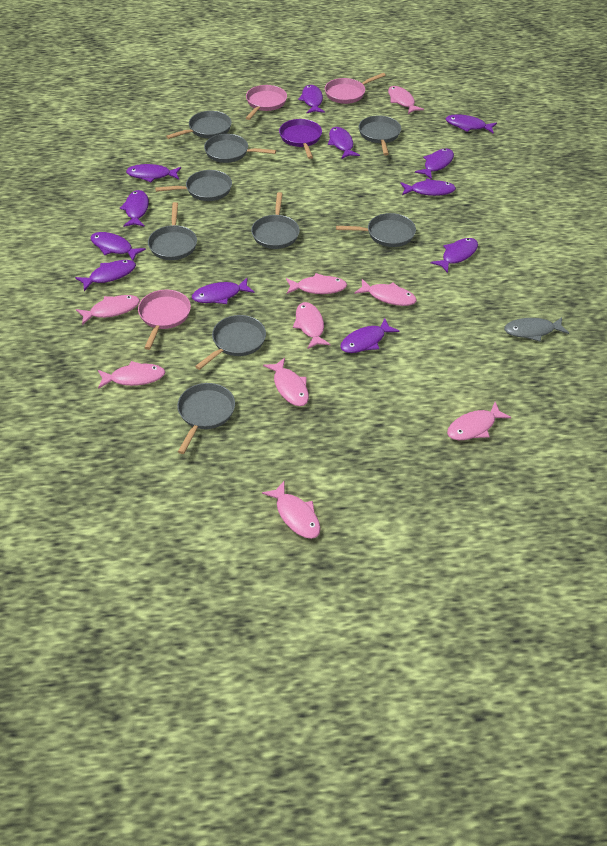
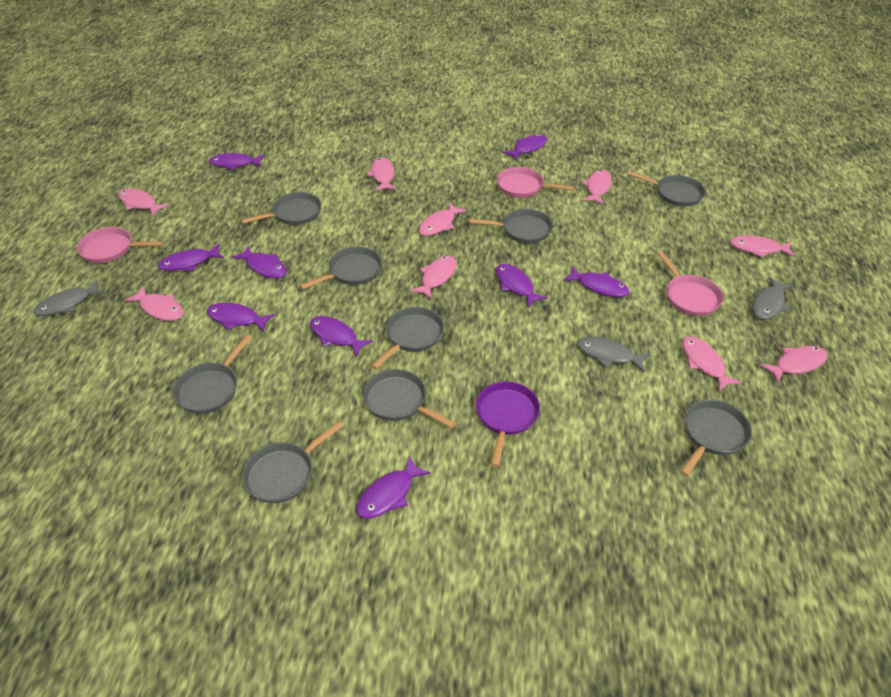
grey fish: 1 -> 3
purple fish: 12 -> 9

